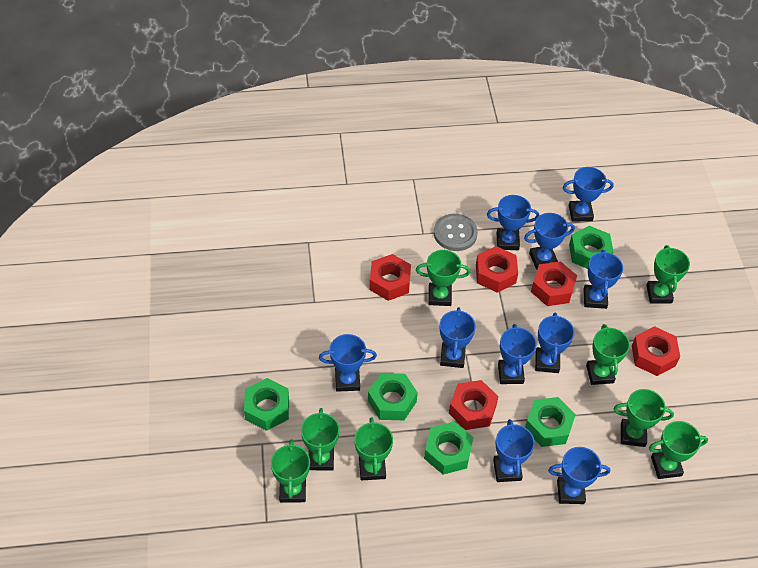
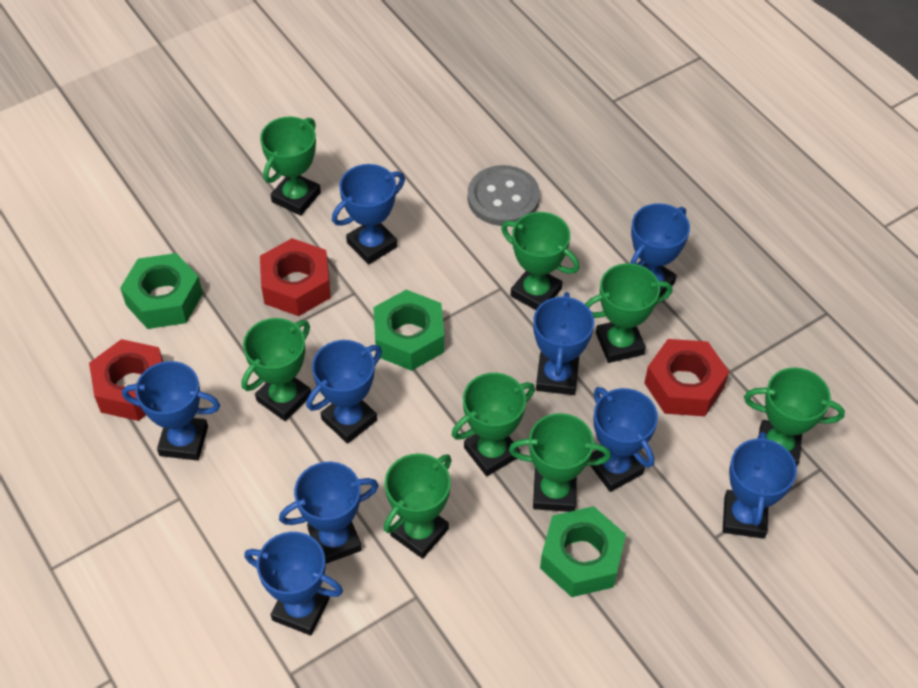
blue trophy: 10 -> 9
green nut: 5 -> 3
red nut: 5 -> 3

